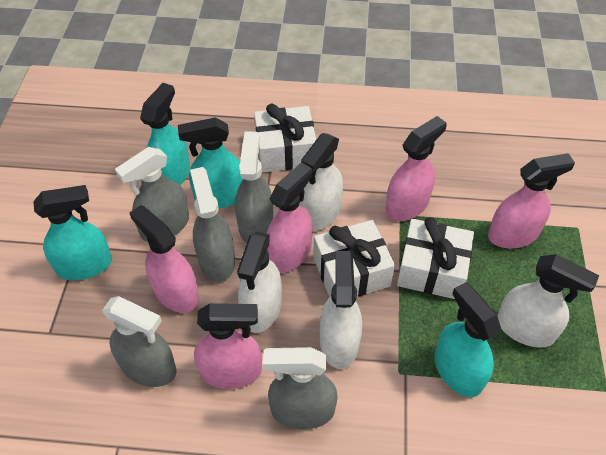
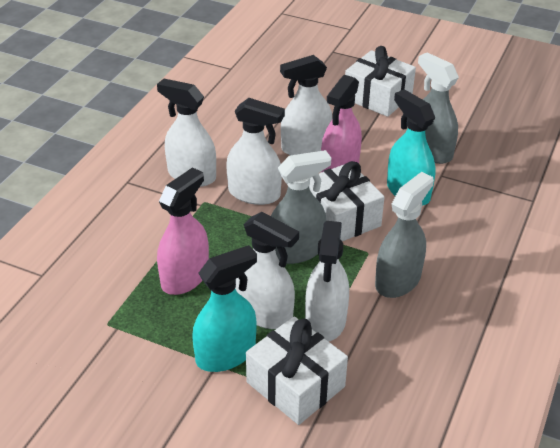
grey spray bottle: 5 -> 3
pink spray bottle: 5 -> 2
turquoise spray bottle: 4 -> 2
white spray bottle: 4 -> 5

